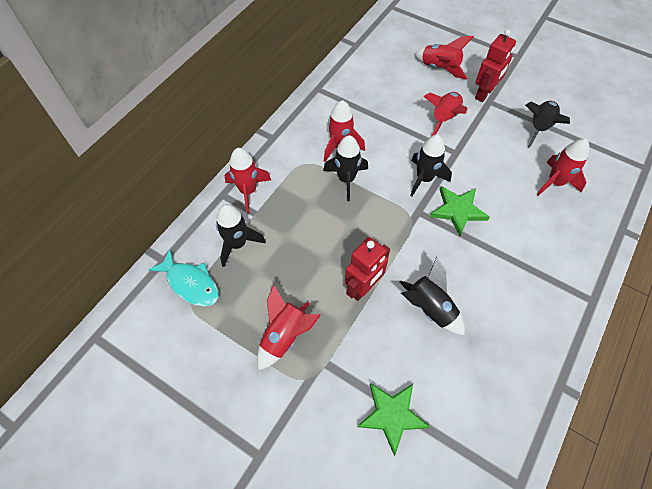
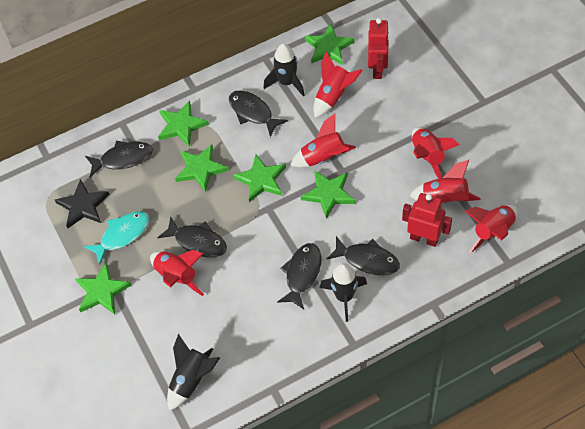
black fish: 0 -> 5
black rocket: 5 -> 3
black star: 0 -> 1
green star: 2 -> 6

